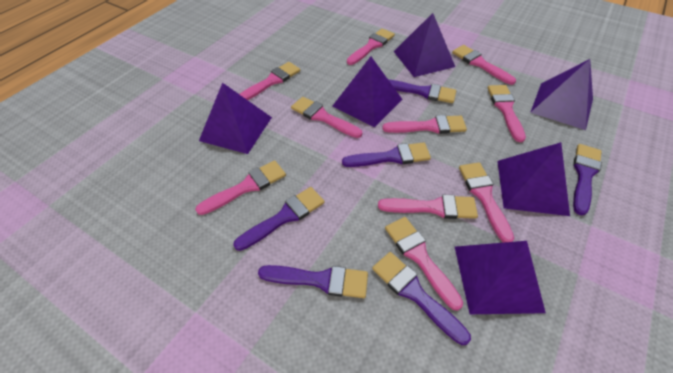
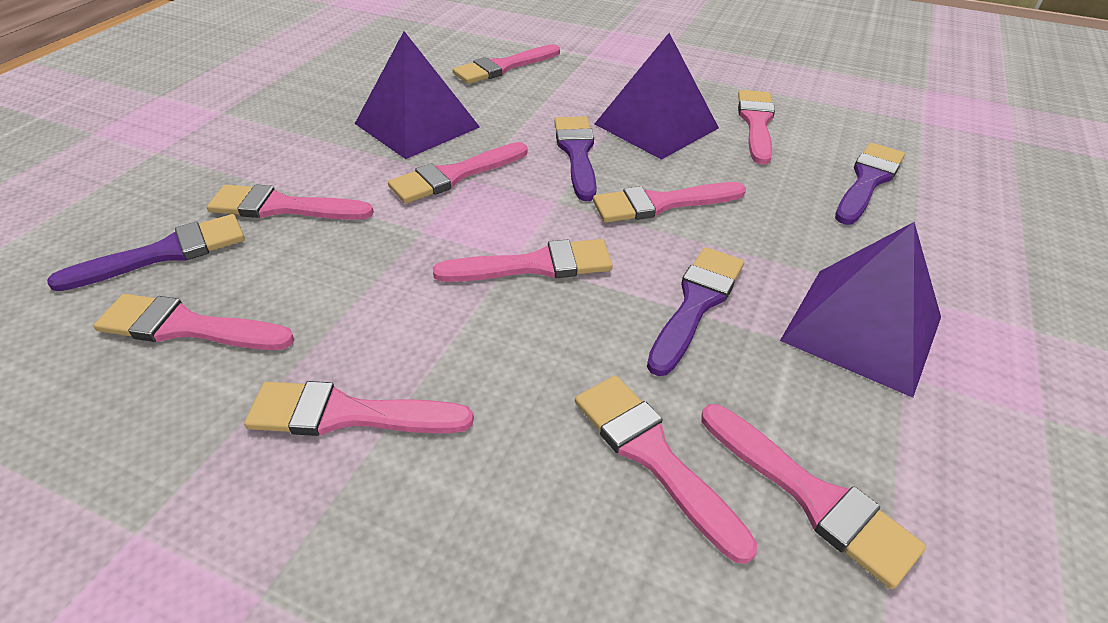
purple brush: 6 -> 4
purple pyramid: 6 -> 3

